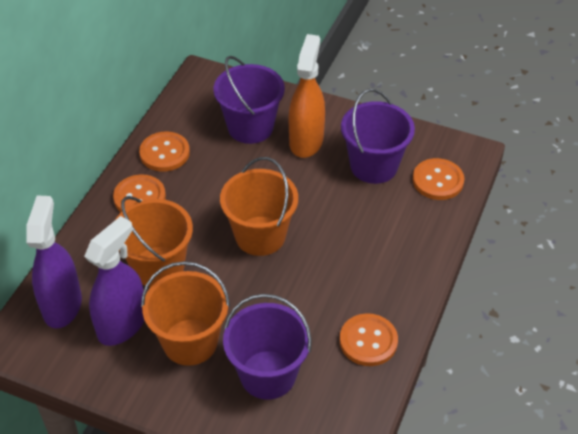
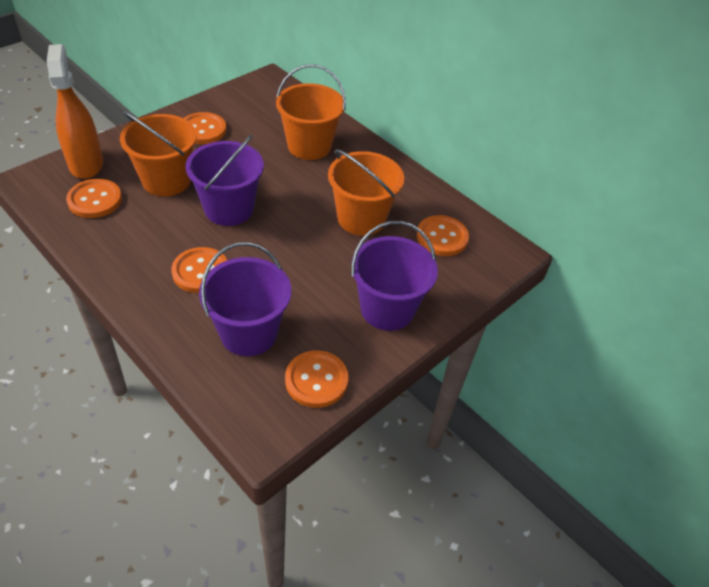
orange button: 4 -> 5
purple spray bottle: 2 -> 0

